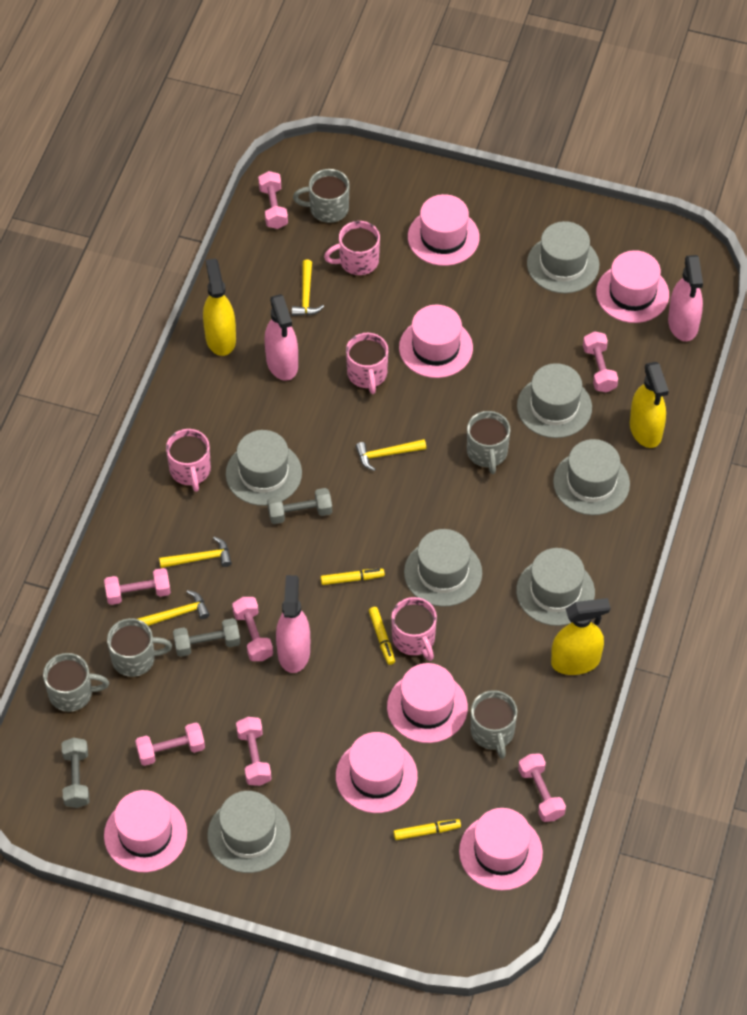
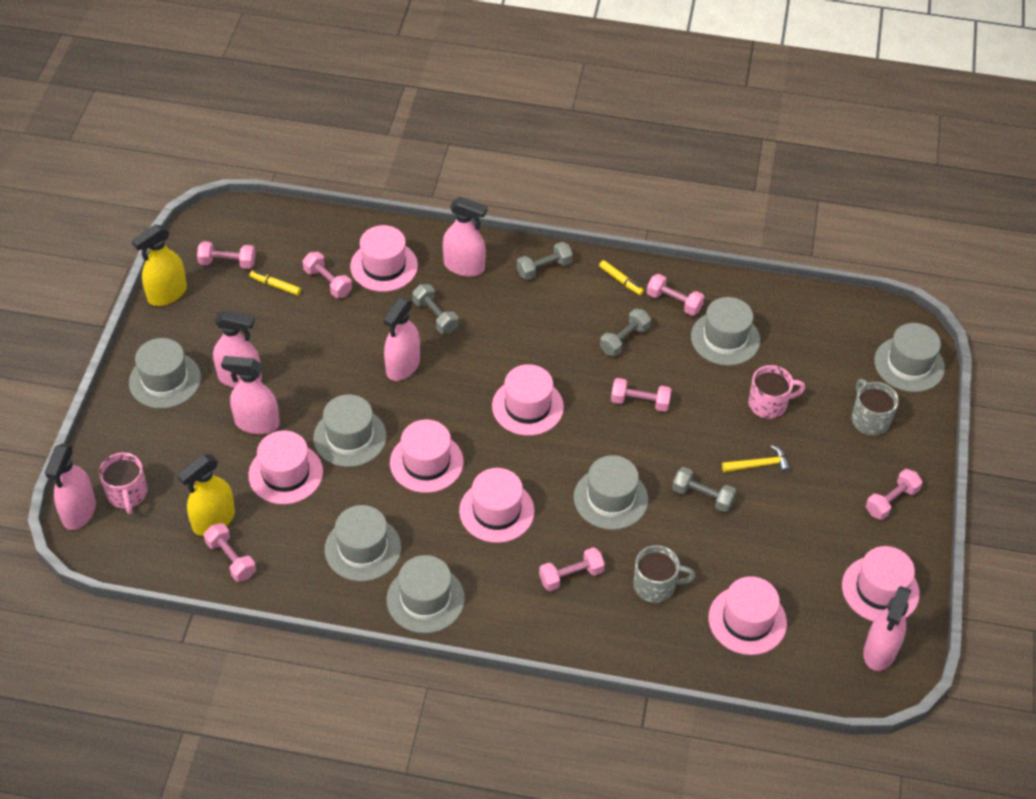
grey dumbbell: 3 -> 4
grey mug: 5 -> 2
pink mug: 4 -> 2
pink spray bottle: 3 -> 6
yellow hammer: 4 -> 1
yellow marker: 3 -> 2
yellow spray bottle: 3 -> 2

